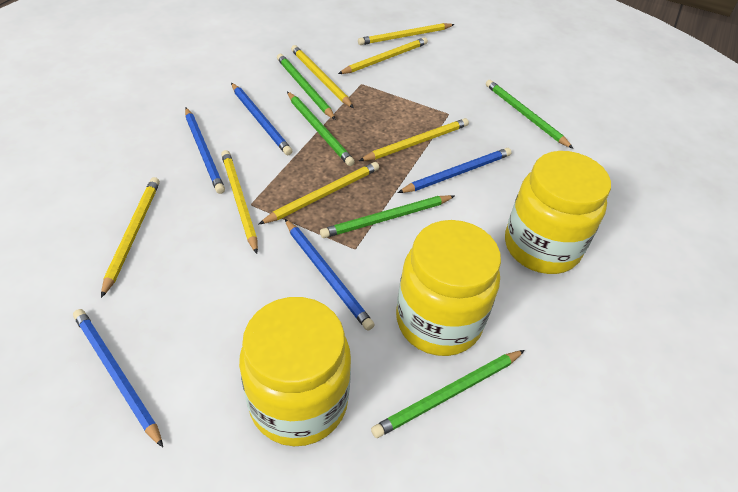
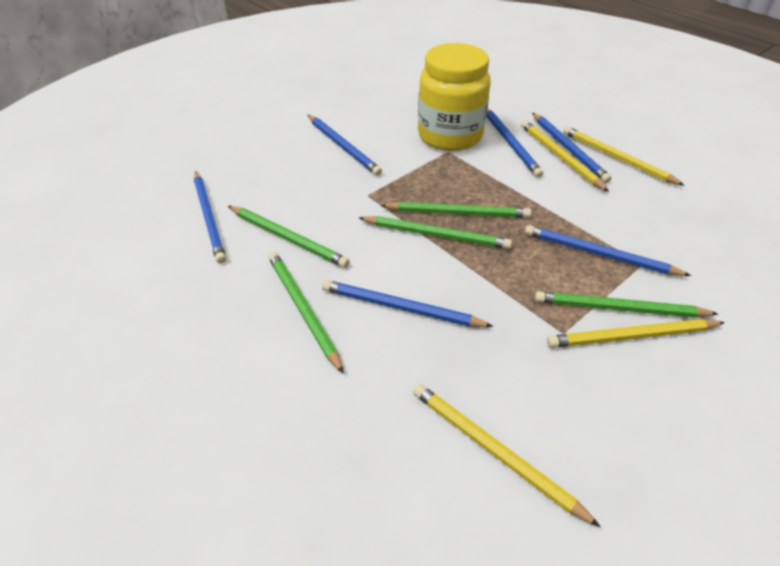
blue pencil: 5 -> 6
yellow jar: 3 -> 1
yellow pencil: 7 -> 4

